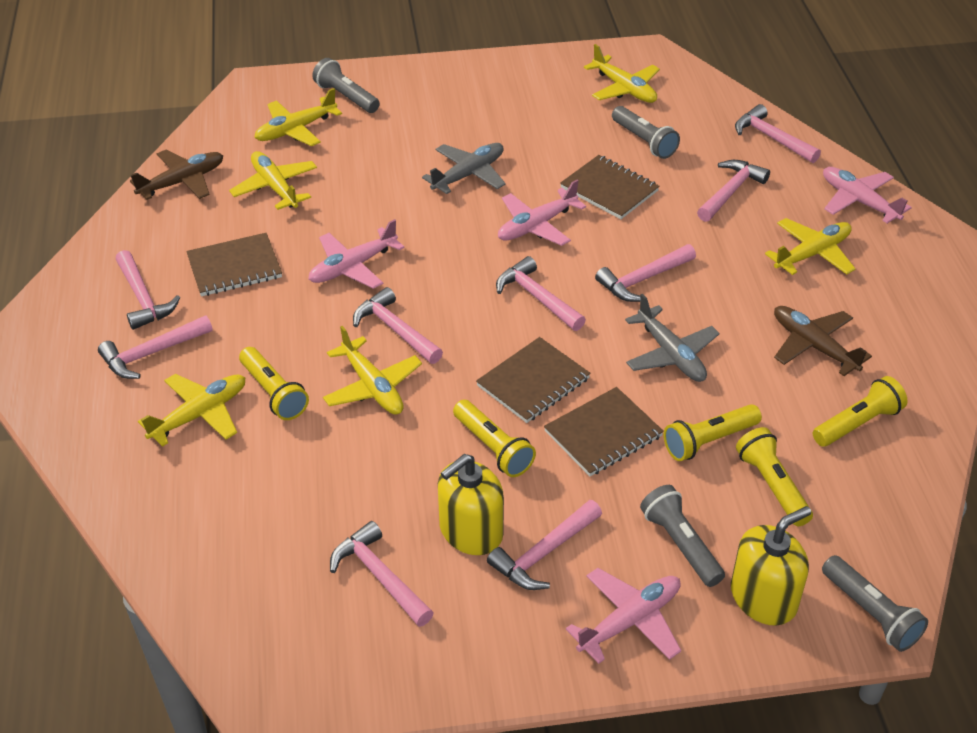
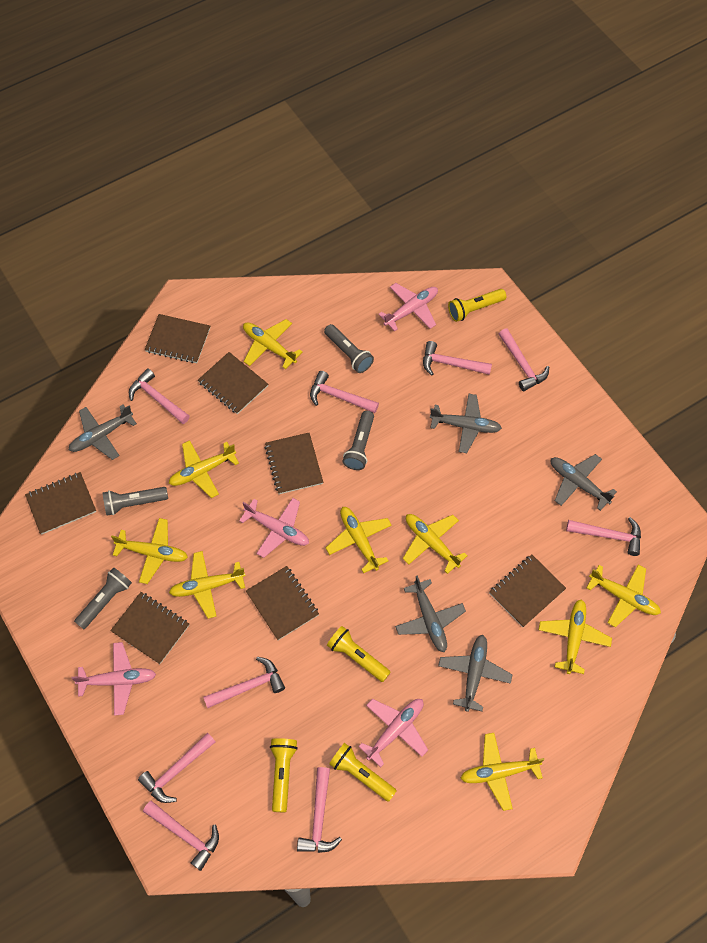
brown notebook: 4 -> 7
brown plane: 2 -> 0
grey plane: 2 -> 5
yellow flashlight: 5 -> 4
yellow plane: 6 -> 9
yellow soap dispenser: 2 -> 0

